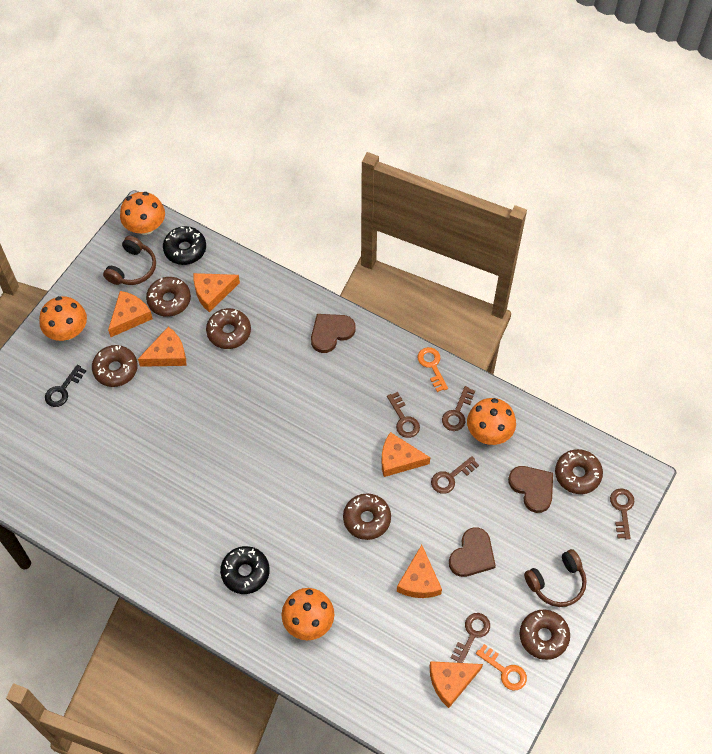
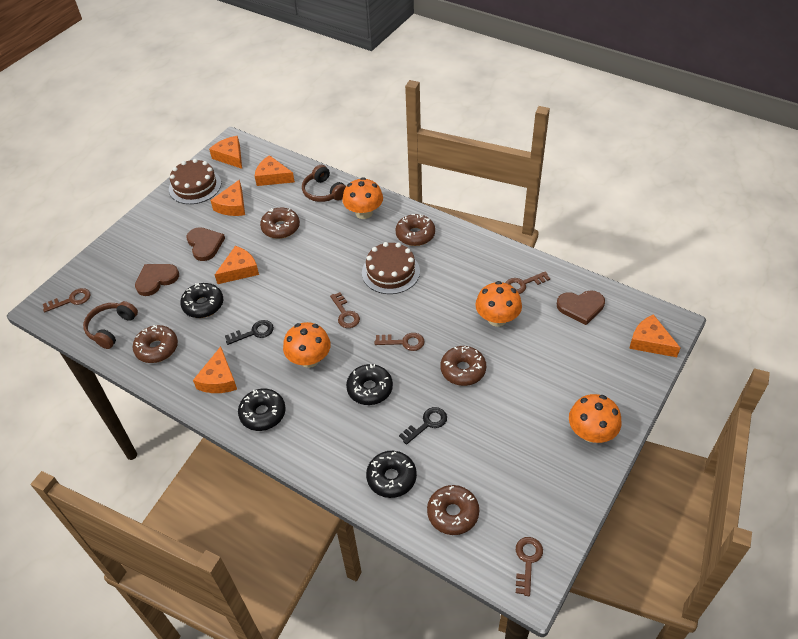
black donut: 2 -> 4
black key: 1 -> 2
brown cake: 0 -> 2
brown donut: 6 -> 5
orange key: 2 -> 0

